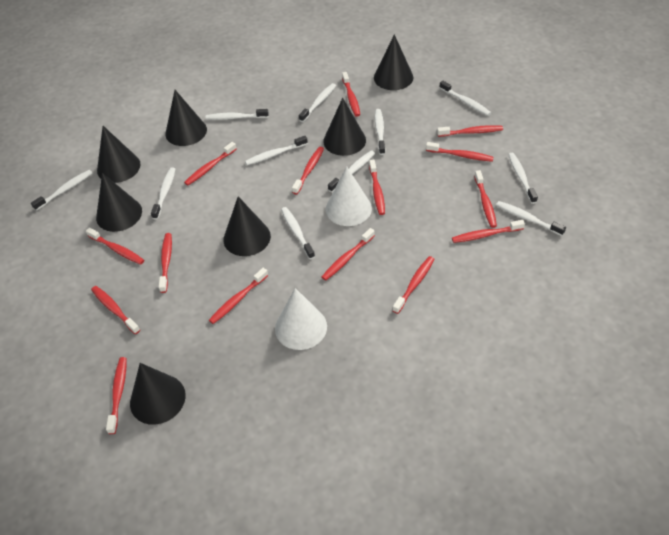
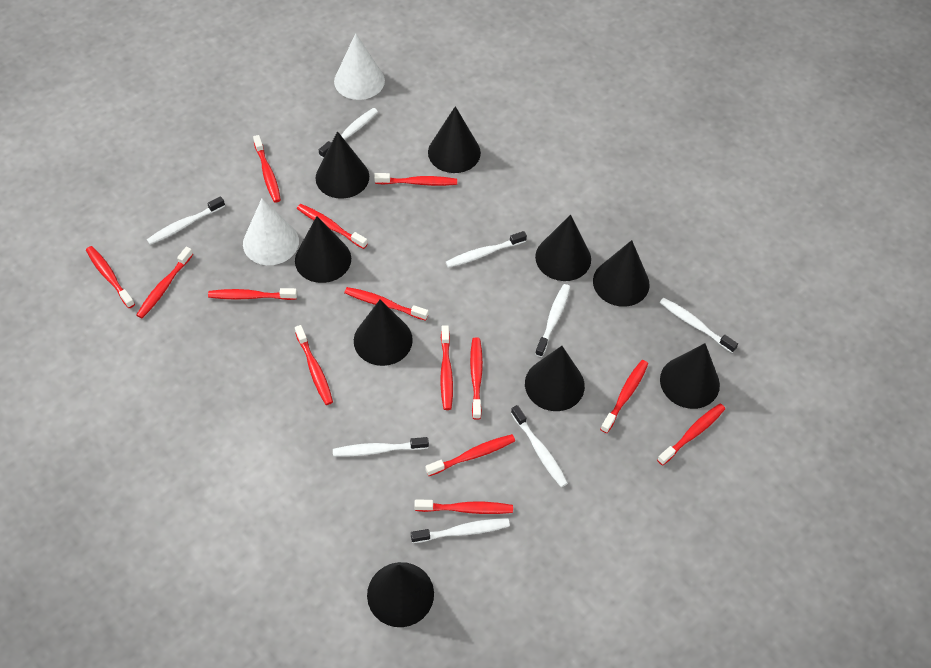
black cone: 7 -> 9
red toothbrush: 15 -> 14
white toothbrush: 11 -> 8

